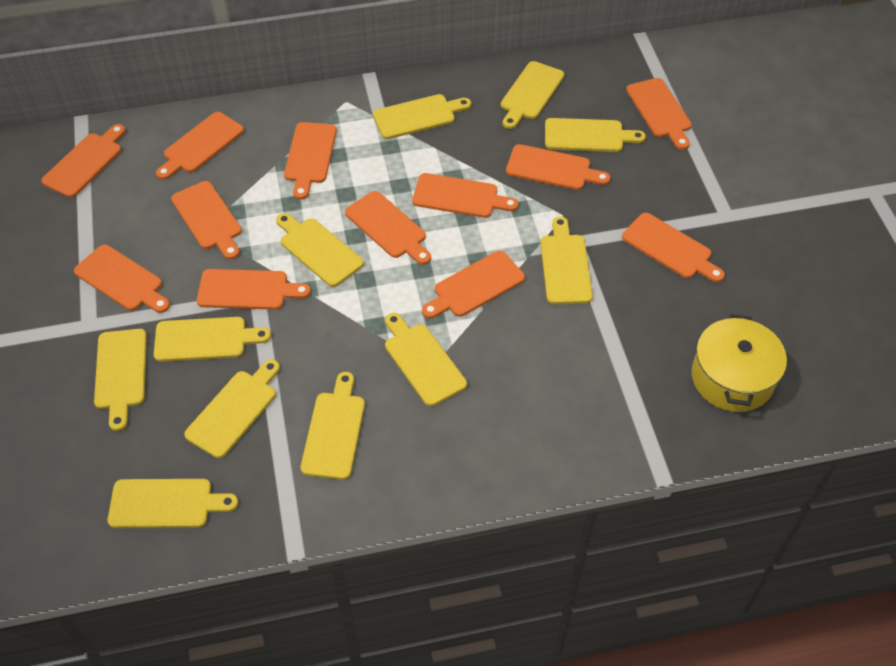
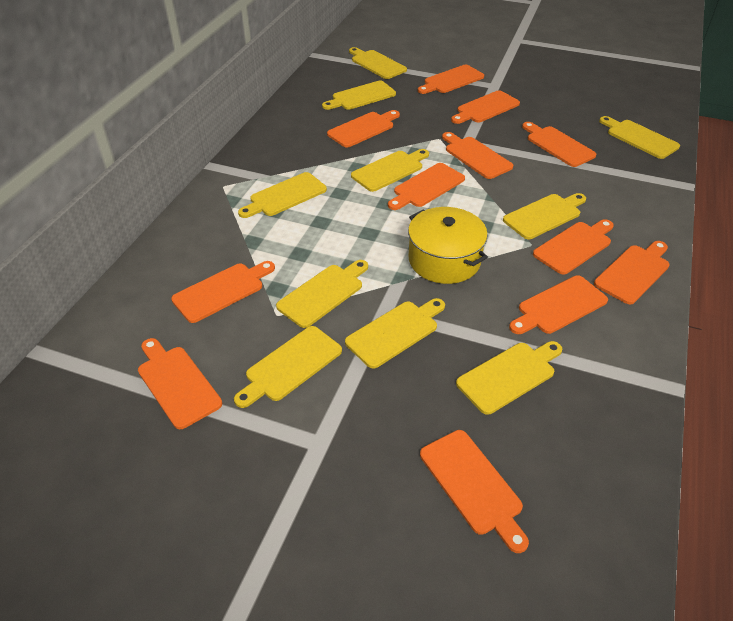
yellow cutting board: 11 -> 10

